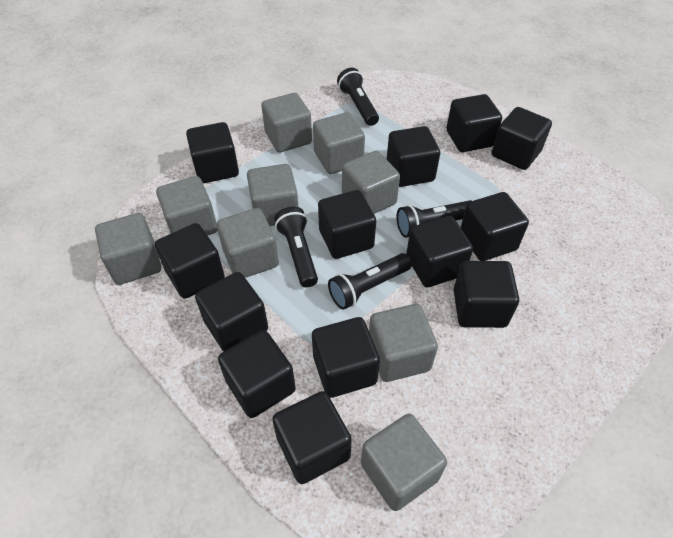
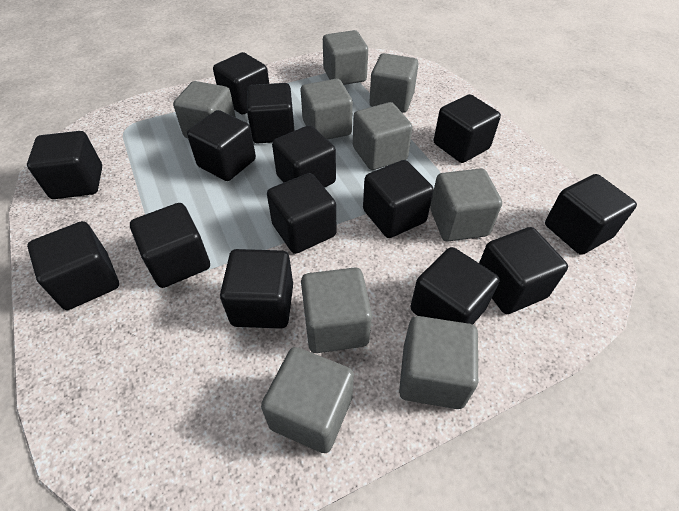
black cube: 13 -> 14
black flashlight: 4 -> 0

